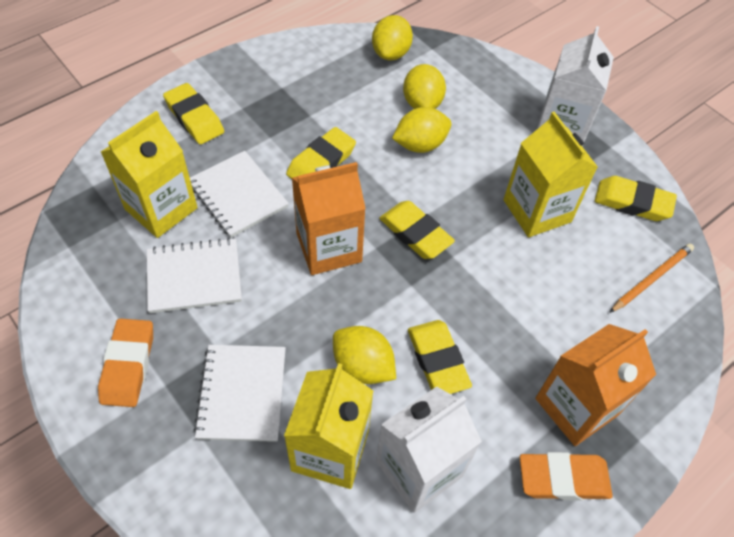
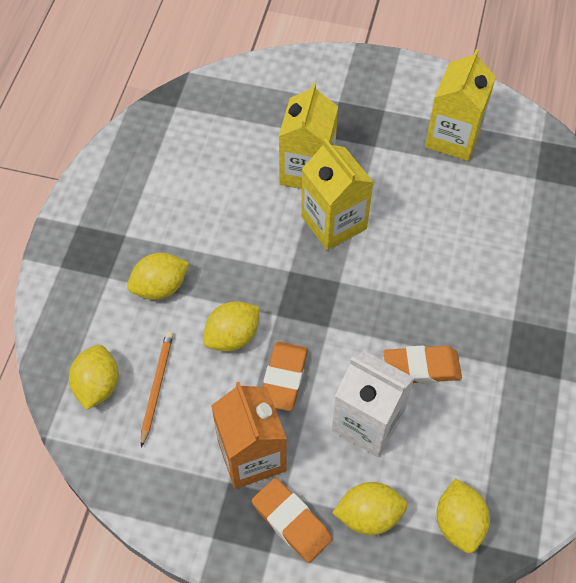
orange carton: 2 -> 1
orange eraser: 2 -> 3
white carton: 2 -> 1
white notebook: 3 -> 0
yellow eraser: 5 -> 0
yellow lemon: 4 -> 5

